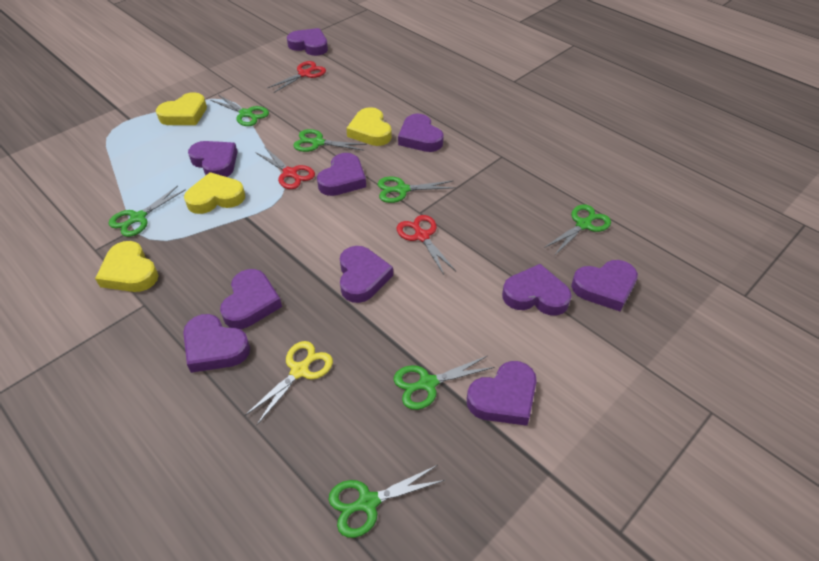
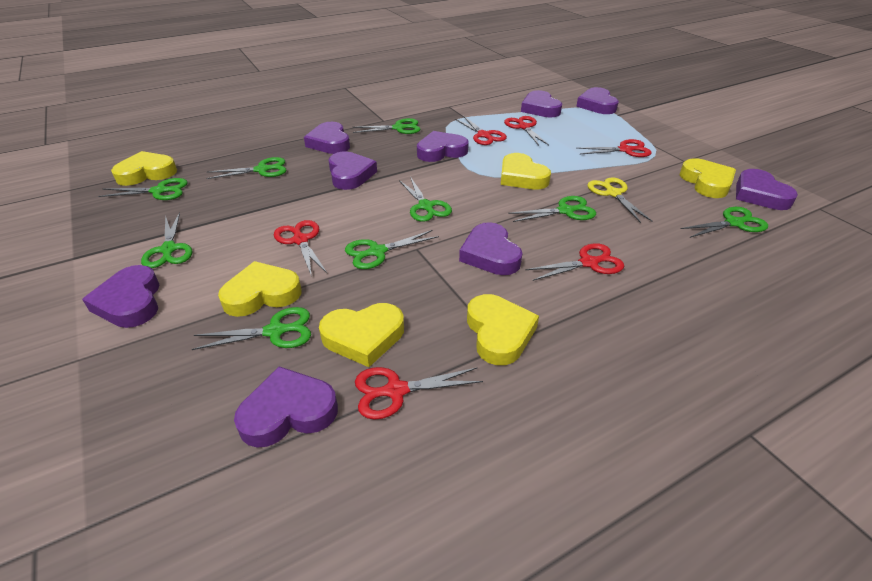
green scissors: 7 -> 9
purple heart: 10 -> 9
red scissors: 3 -> 6
yellow heart: 4 -> 6

